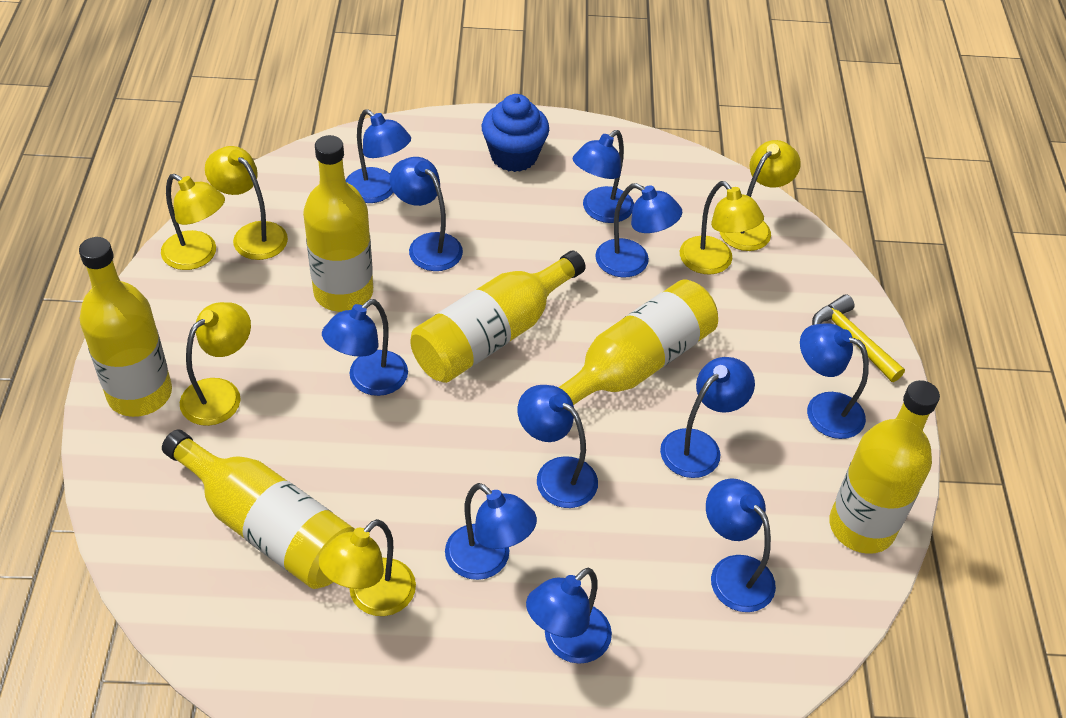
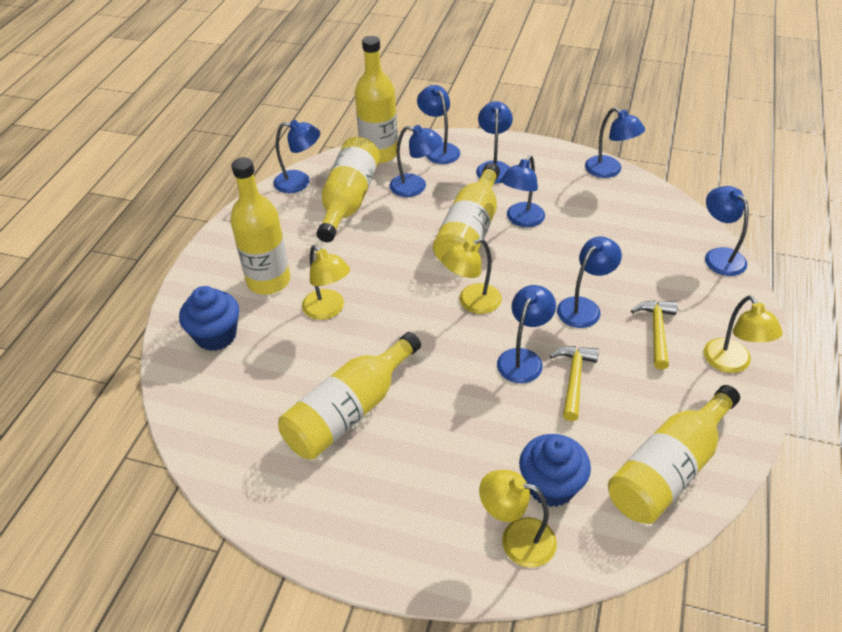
blue cupcake: 1 -> 2
blue lamp: 11 -> 9
yellow hammer: 1 -> 2
yellow lamp: 6 -> 4

